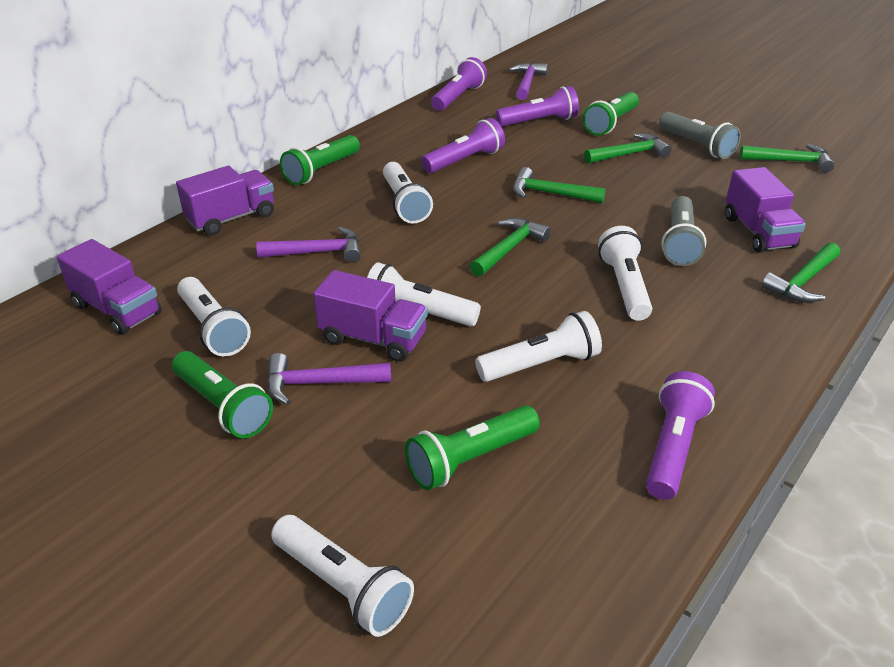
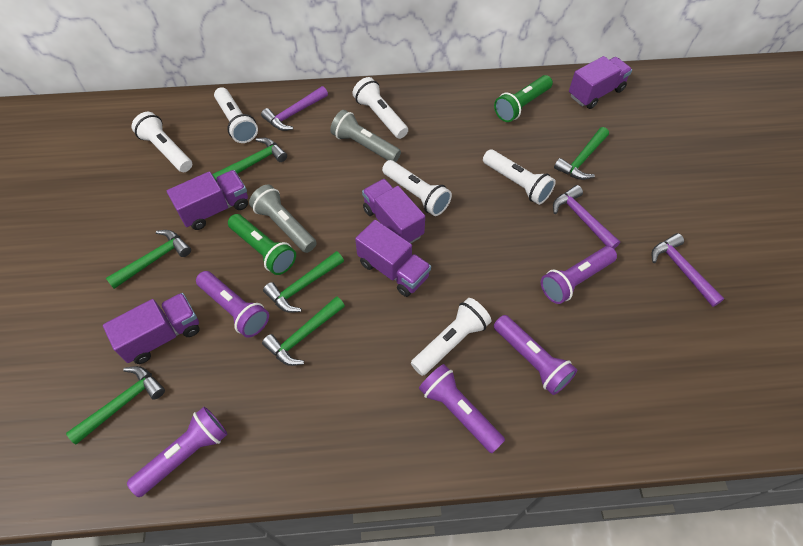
green flashlight: 4 -> 2
green hammer: 5 -> 6
purple flashlight: 4 -> 5
purple truck: 4 -> 5

